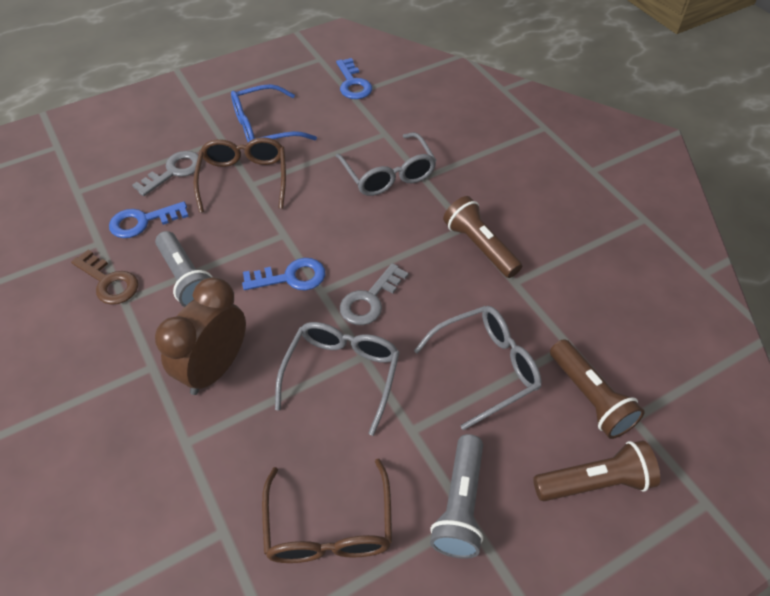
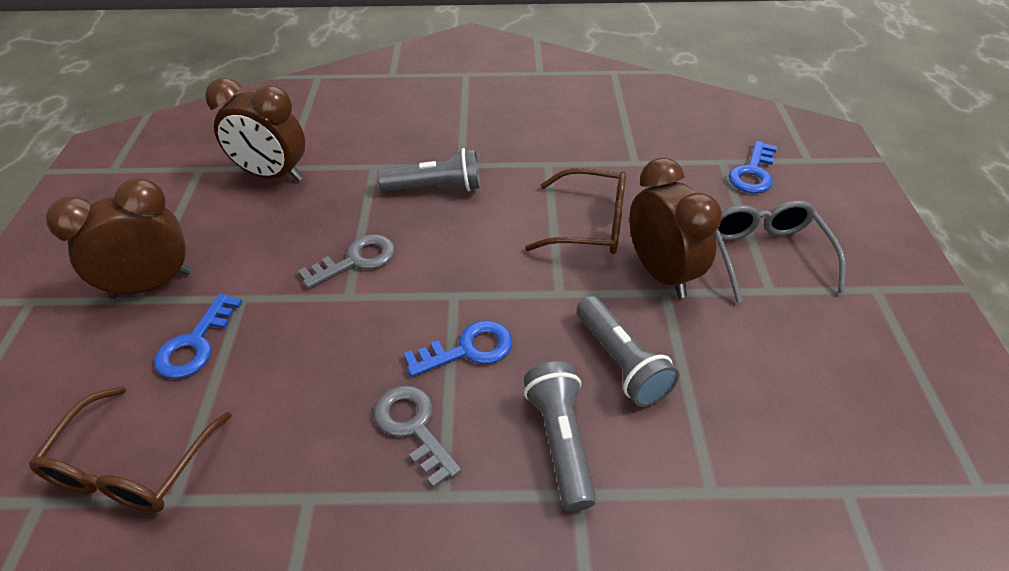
blue glasses: 1 -> 0
brown clock: 1 -> 3
brown flashlight: 3 -> 0
brown key: 1 -> 0
grey flashlight: 2 -> 3
grey glasses: 3 -> 1

